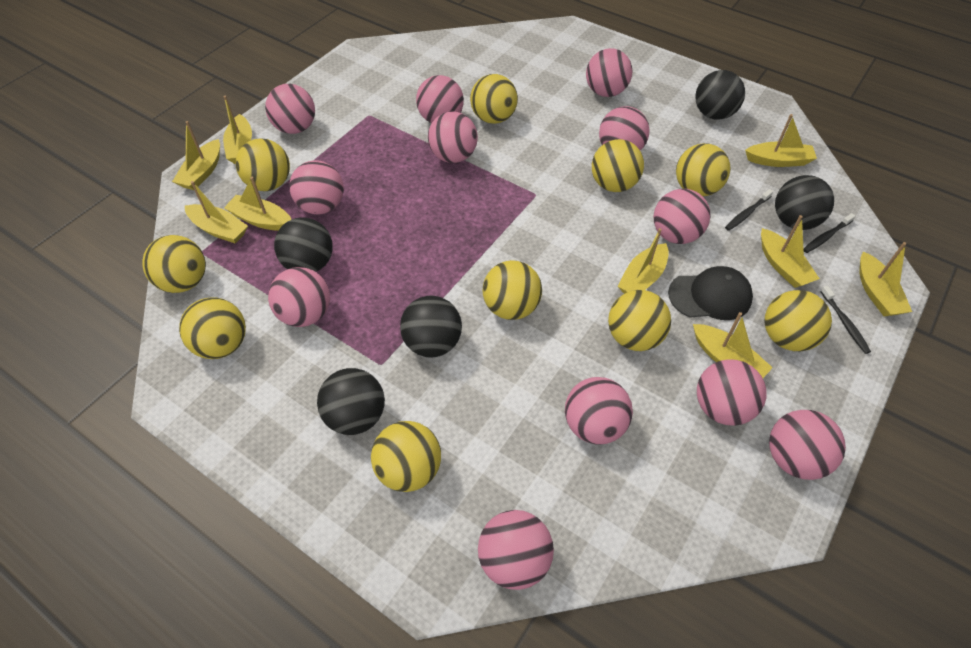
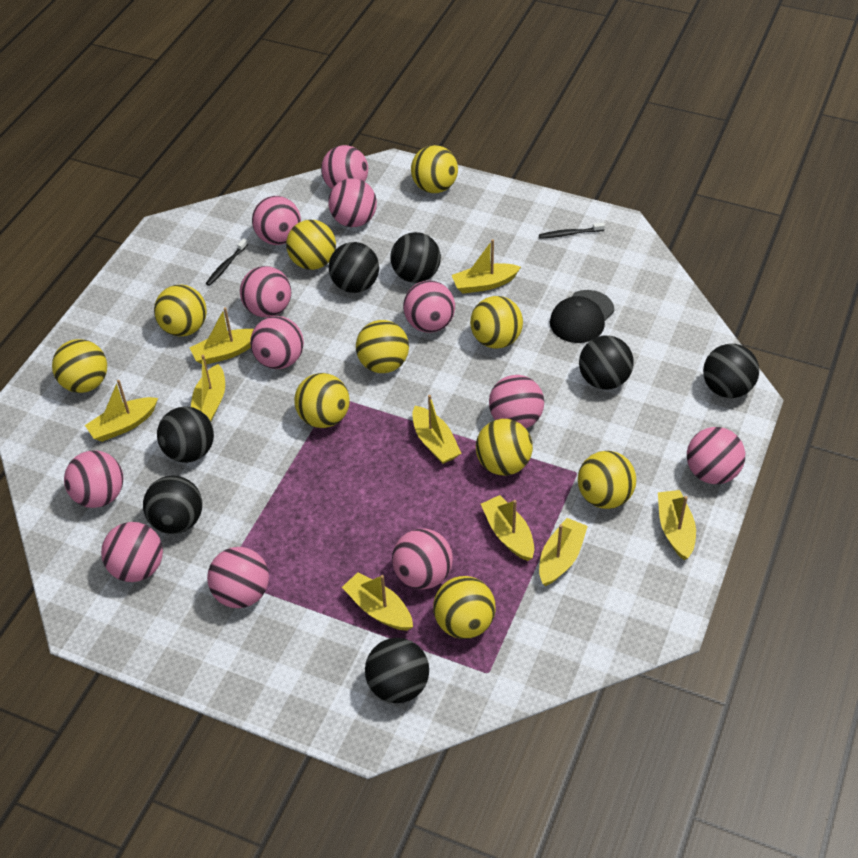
black ball: 5 -> 7
black toothbrush: 3 -> 2

